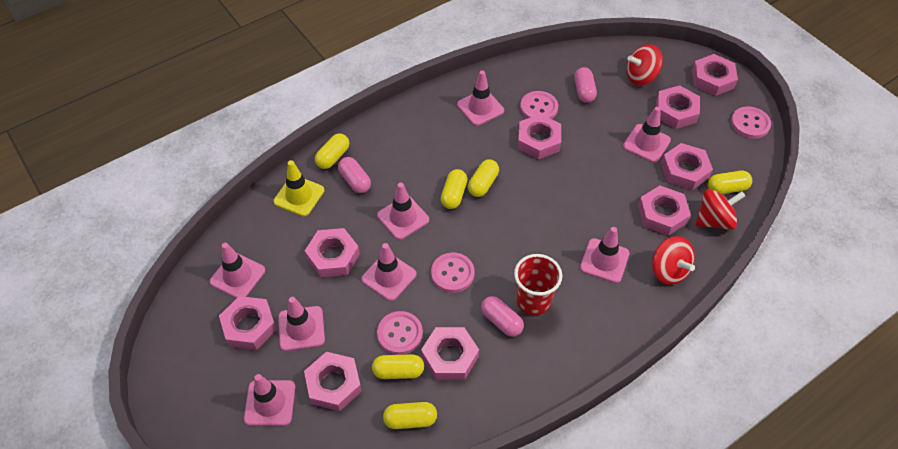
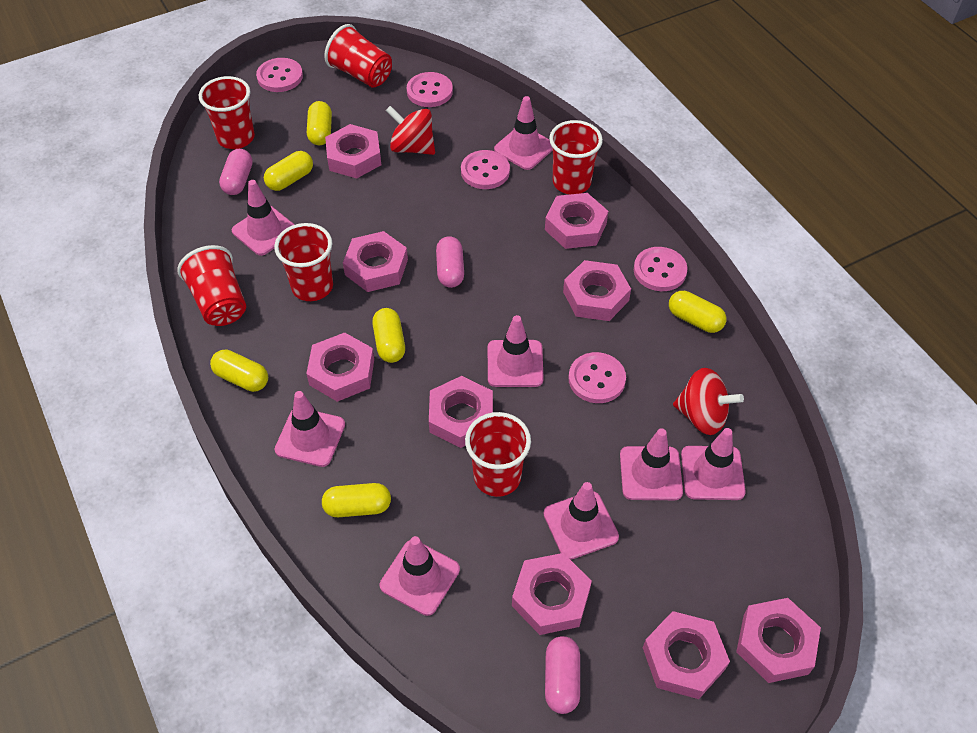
pink button: 4 -> 5
red cup: 1 -> 6
red spinning top: 3 -> 2
yellow traffic cone: 1 -> 0

